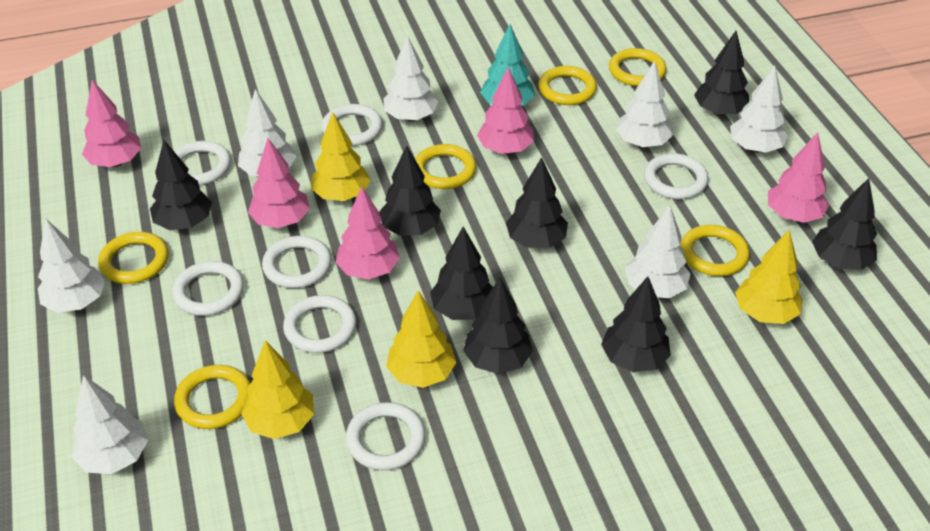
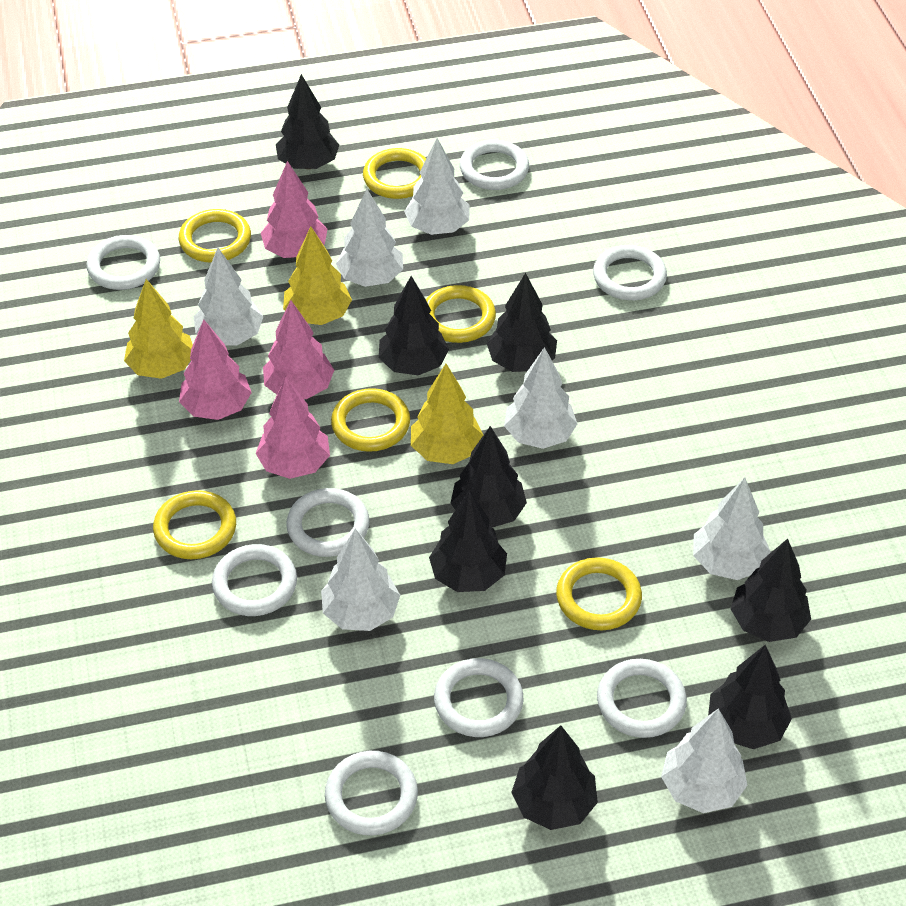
pink tree: 5 -> 4
turquoise tree: 1 -> 0
white ring: 7 -> 8
yellow tree: 4 -> 3

